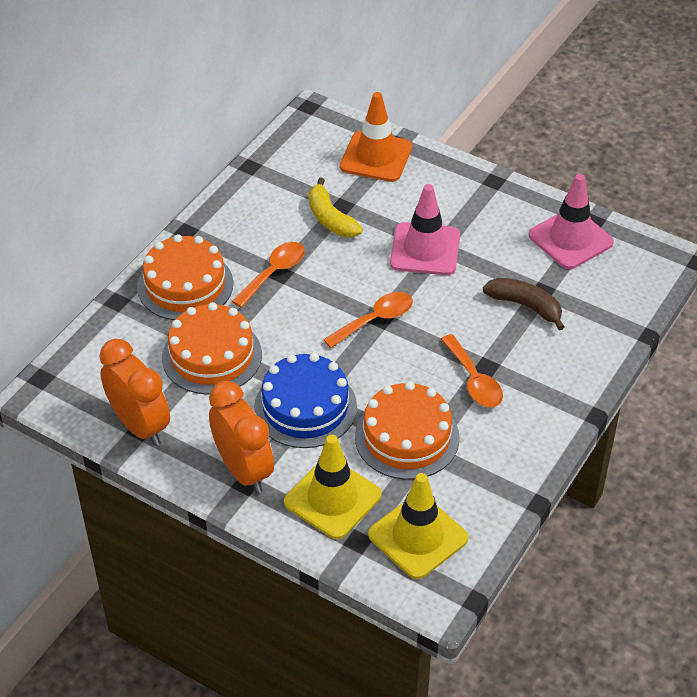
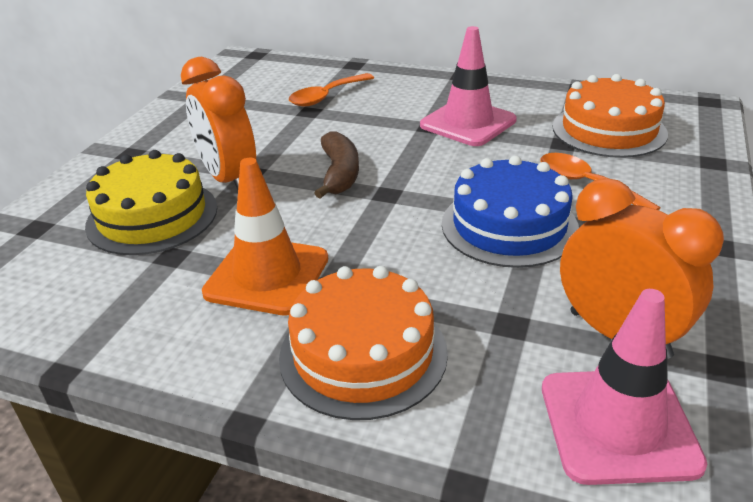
orange cake: 3 -> 2
orange spoon: 3 -> 2
yellow banana: 1 -> 0
yellow cake: 0 -> 1
yellow traffic cone: 2 -> 0

